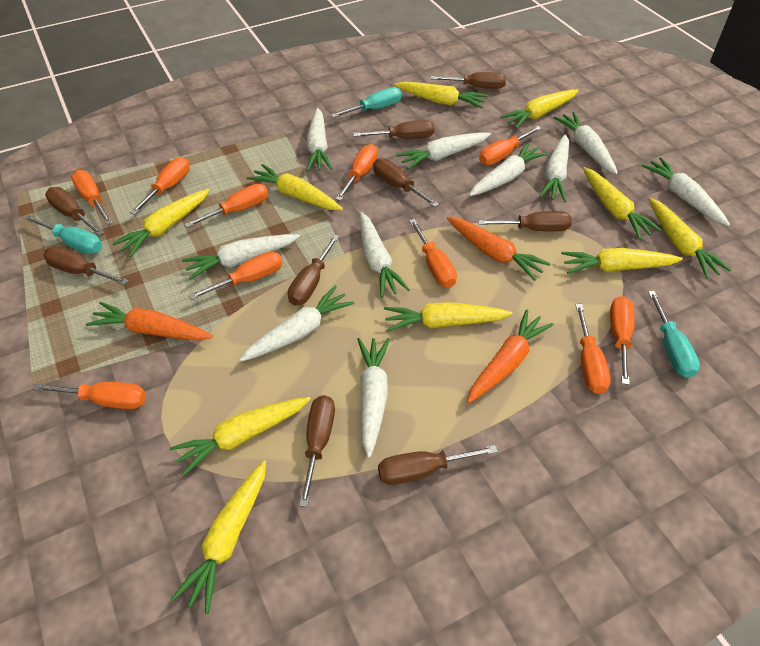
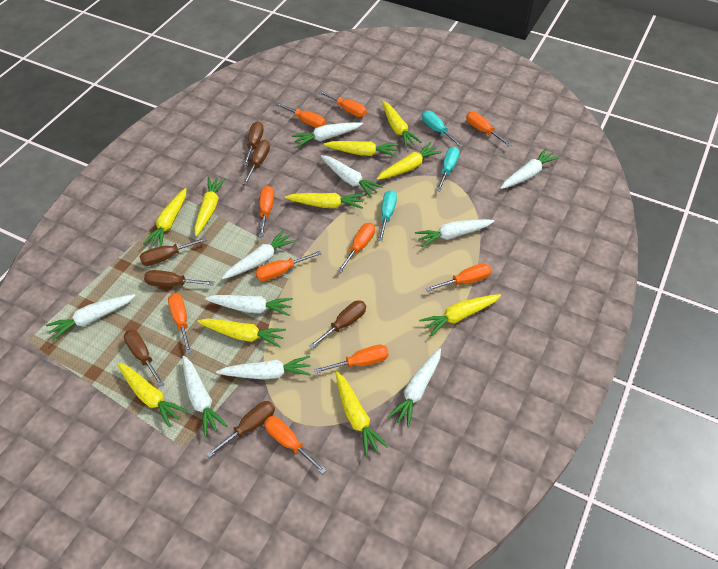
brown screwdriver: 9 -> 7
orange carrot: 3 -> 0

